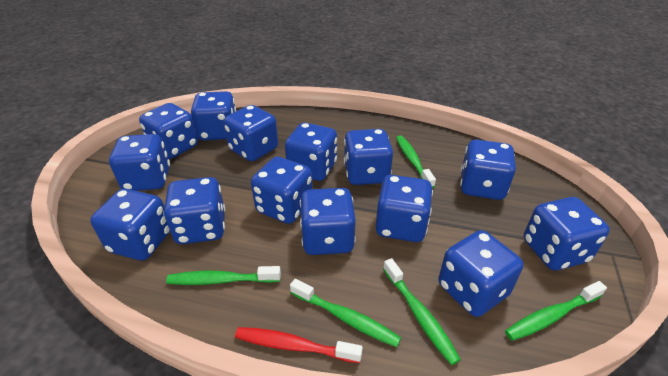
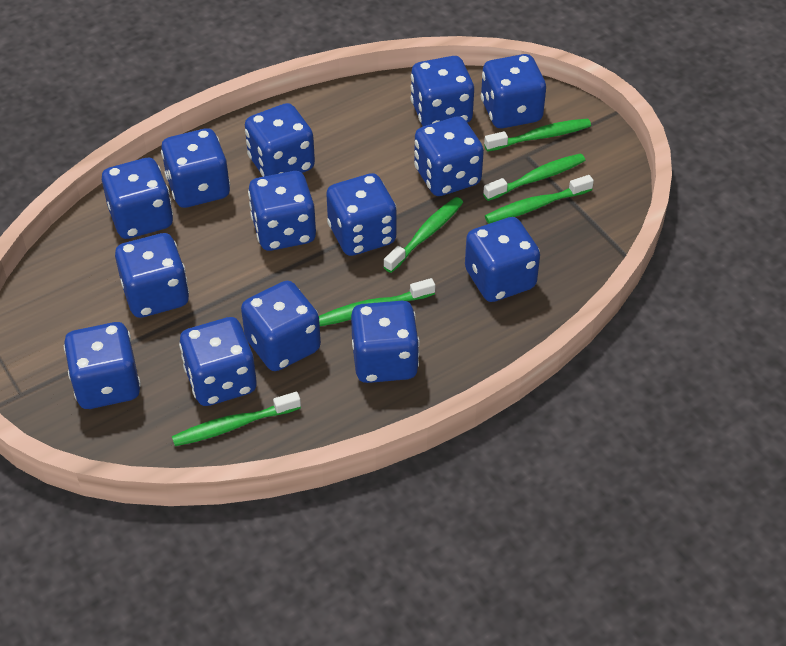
green toothbrush: 5 -> 6
red toothbrush: 1 -> 0

